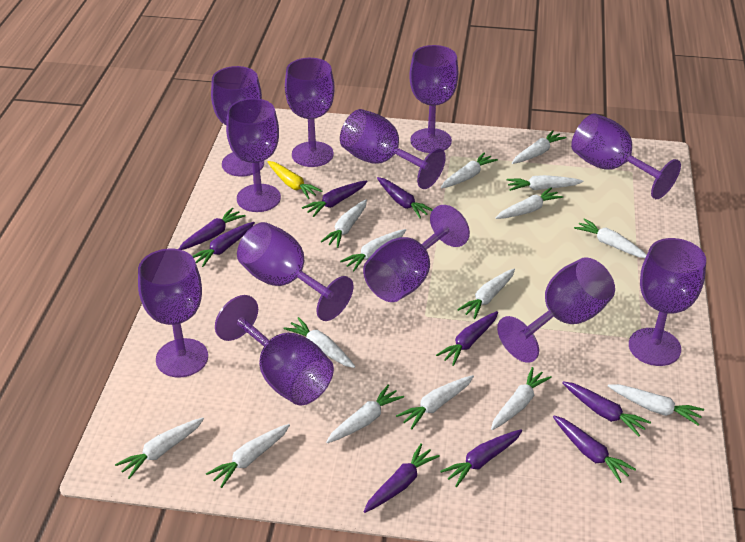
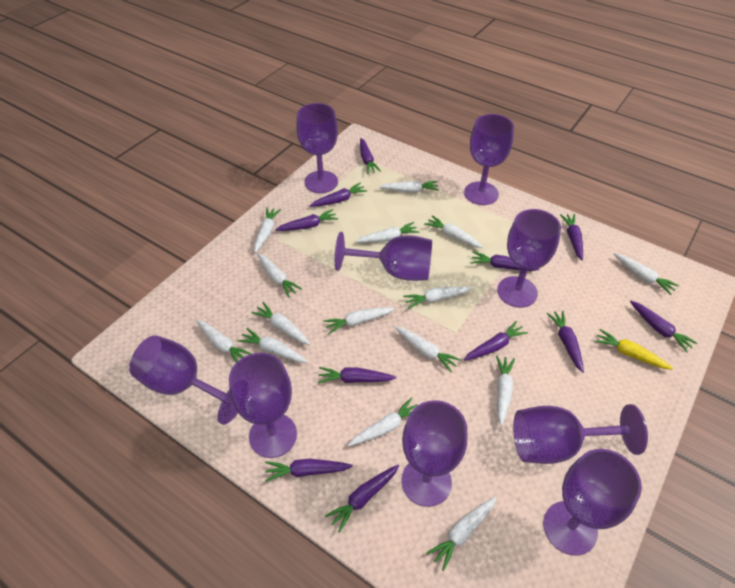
purple carrot: 9 -> 11
purple goblet: 12 -> 9

